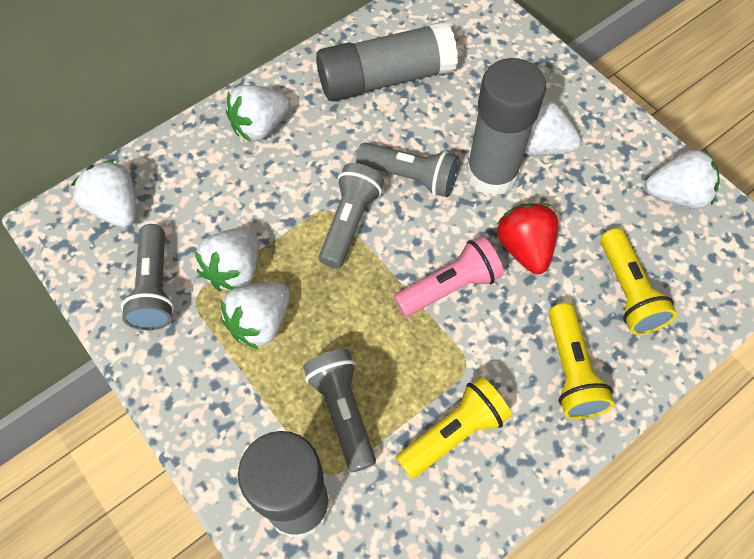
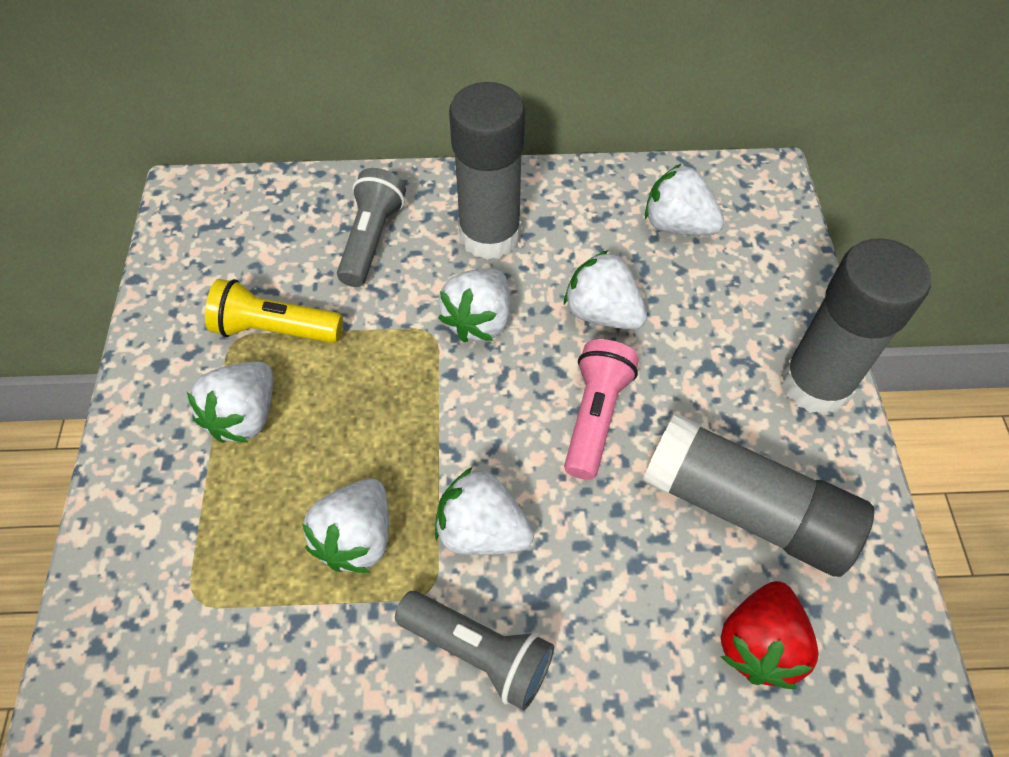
grey flashlight: 4 -> 2
yellow flashlight: 3 -> 1

